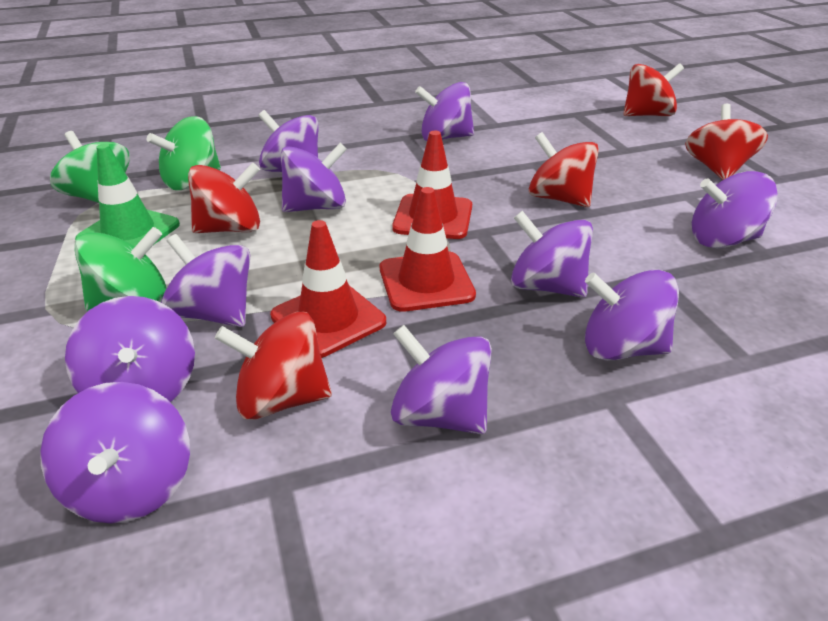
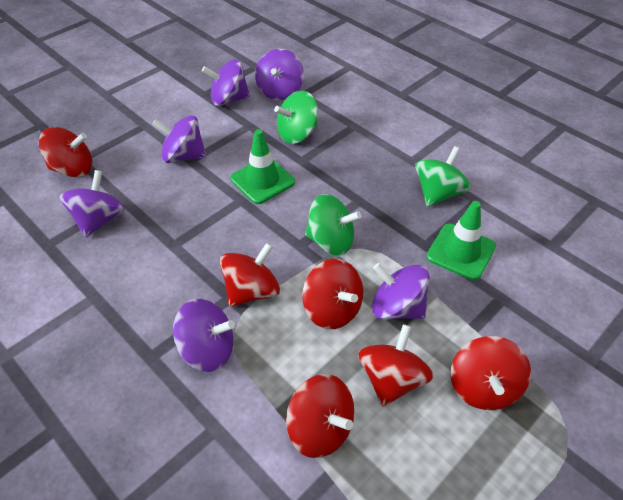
green traffic cone: 1 -> 2
purple spinning top: 10 -> 6
red spinning top: 5 -> 6
red traffic cone: 3 -> 0

